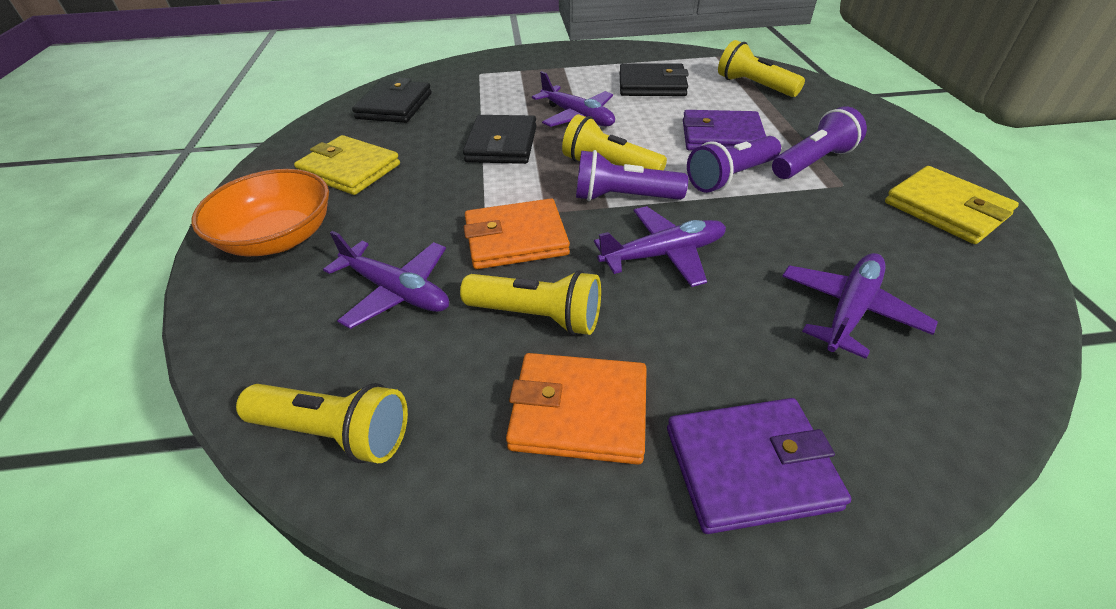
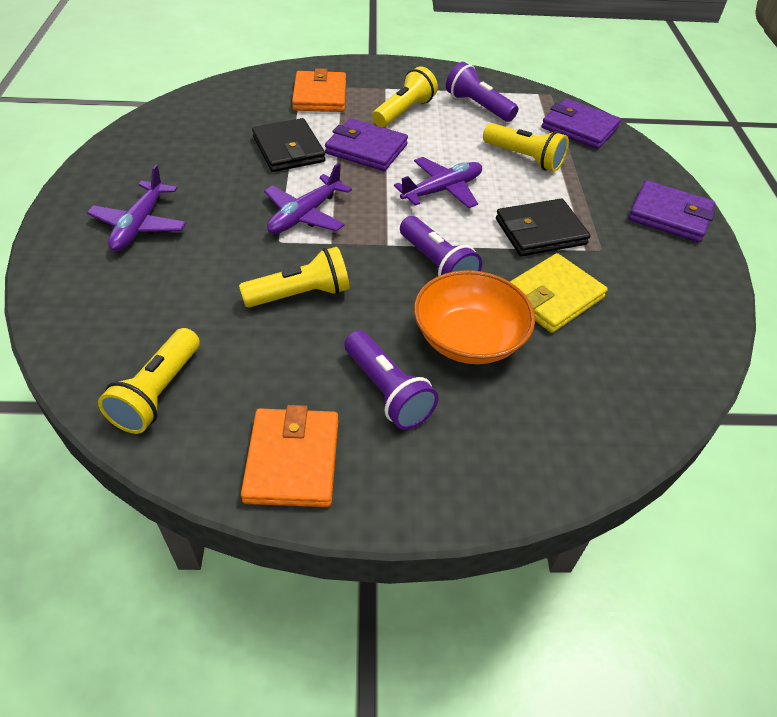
black wallet: 3 -> 2
purple plane: 4 -> 3
purple wallet: 2 -> 3
yellow wallet: 2 -> 1

